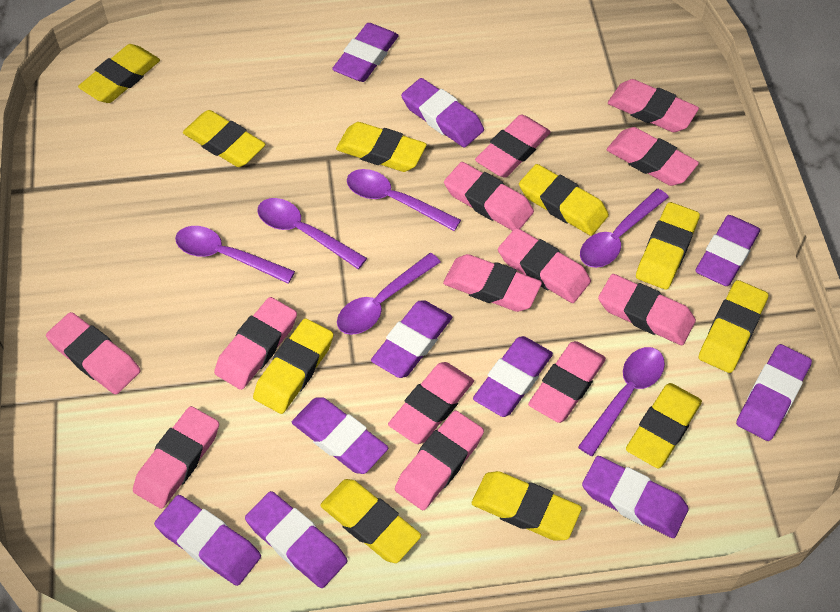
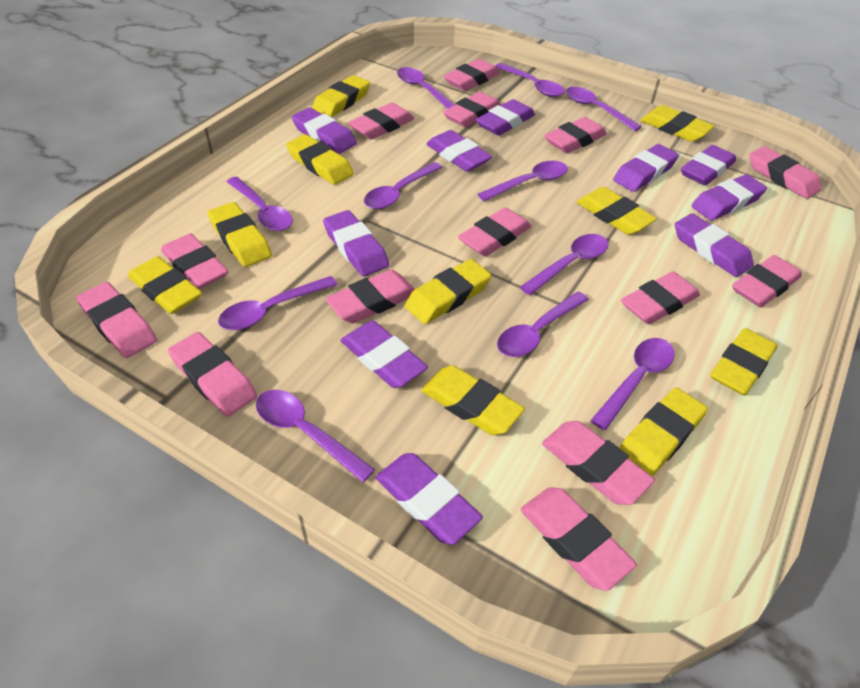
pink eraser: 13 -> 14
purple spoon: 6 -> 11

